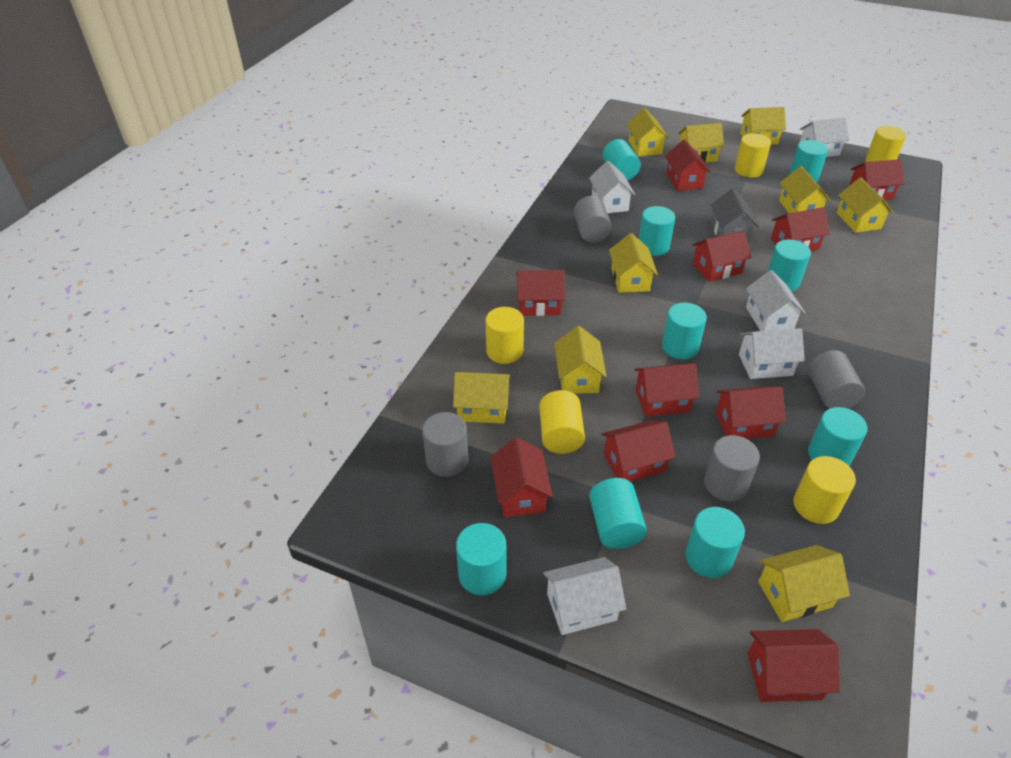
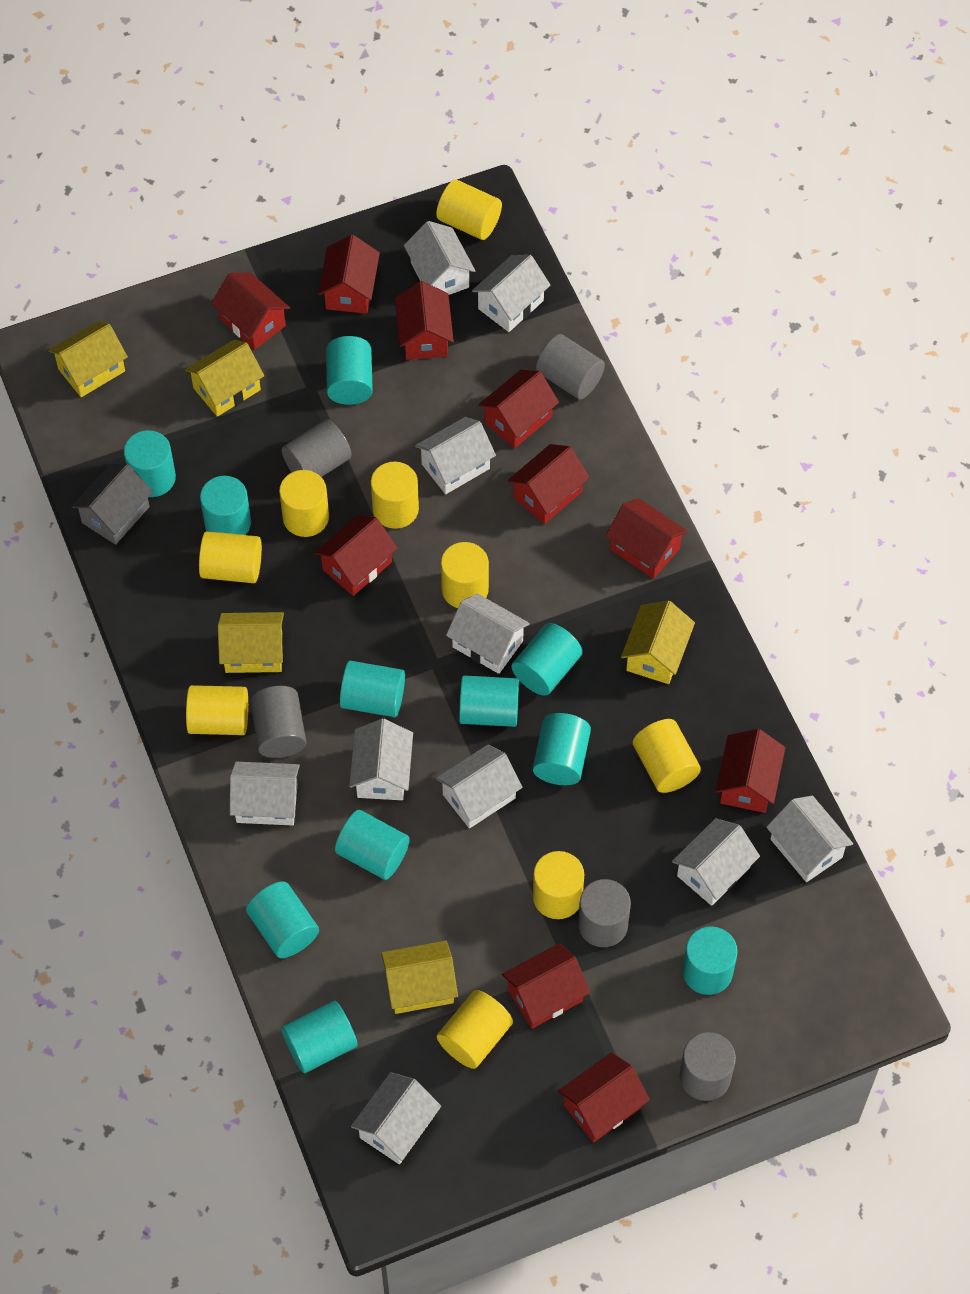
grey cylinder: 4 -> 5
turquoise cylinder: 9 -> 11
white house: 5 -> 10
yellow cylinder: 5 -> 9
yellow house: 9 -> 5

